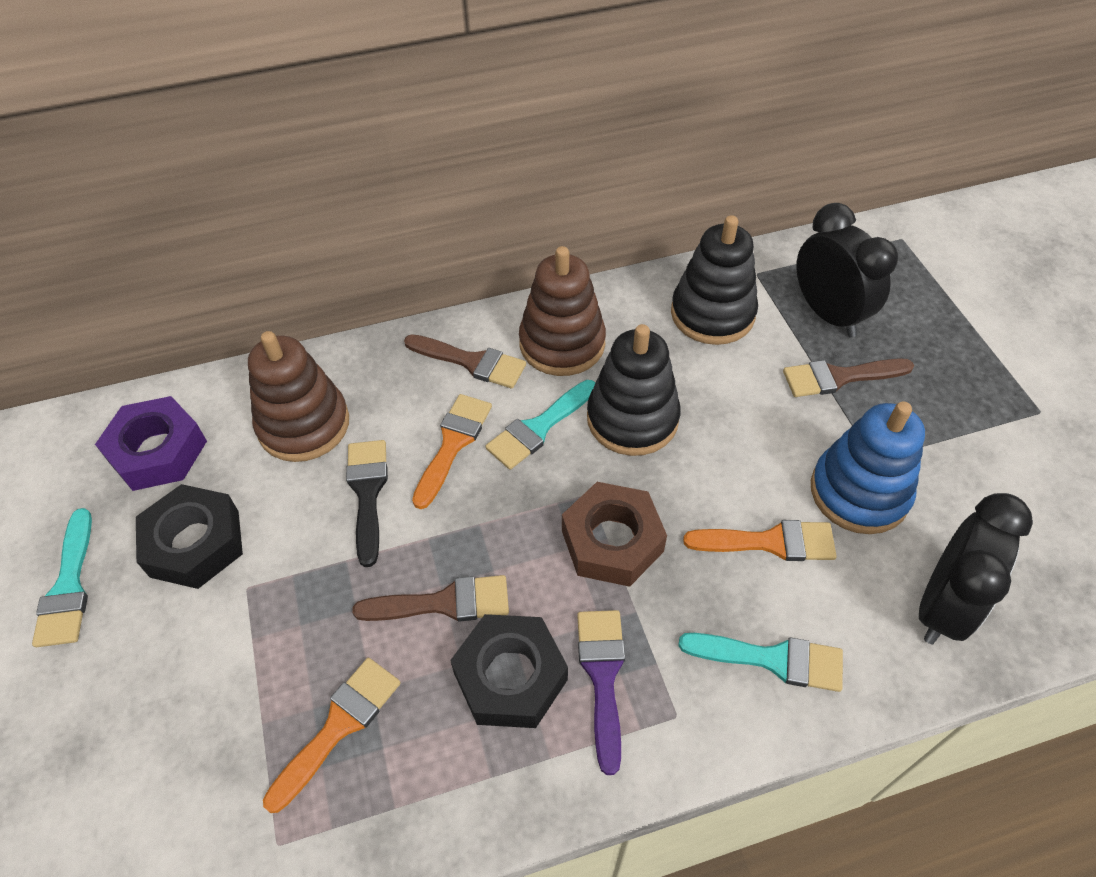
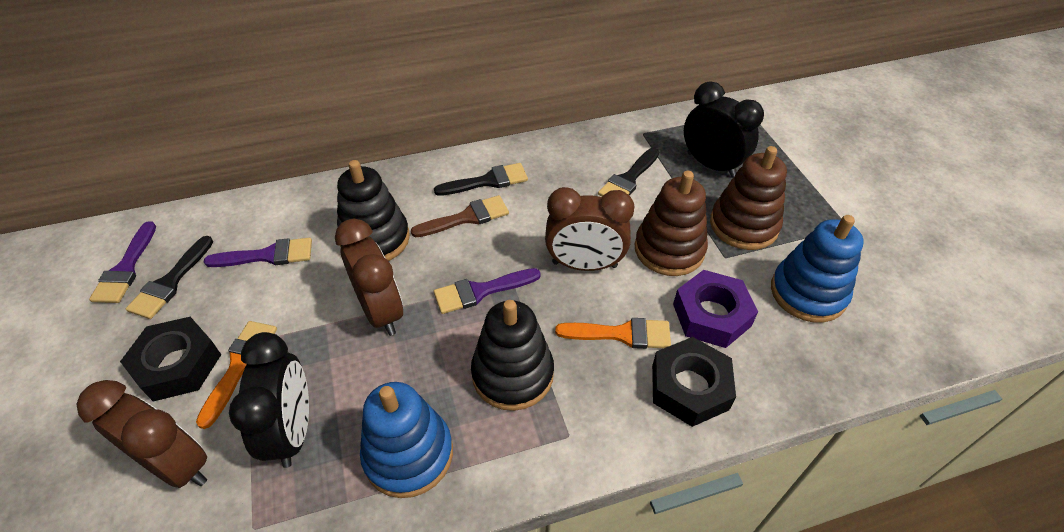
black brush: 1 -> 3
blue stacking toy: 1 -> 2
brown brush: 3 -> 1
brown clock: 0 -> 3
brown nut: 1 -> 0
orange brush: 3 -> 2
purple brush: 1 -> 3
turquoise brush: 3 -> 0

